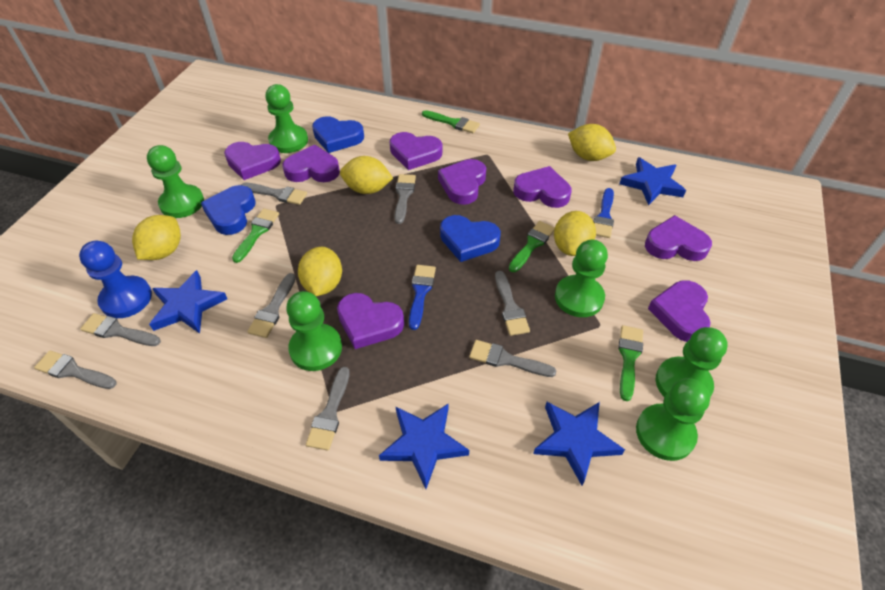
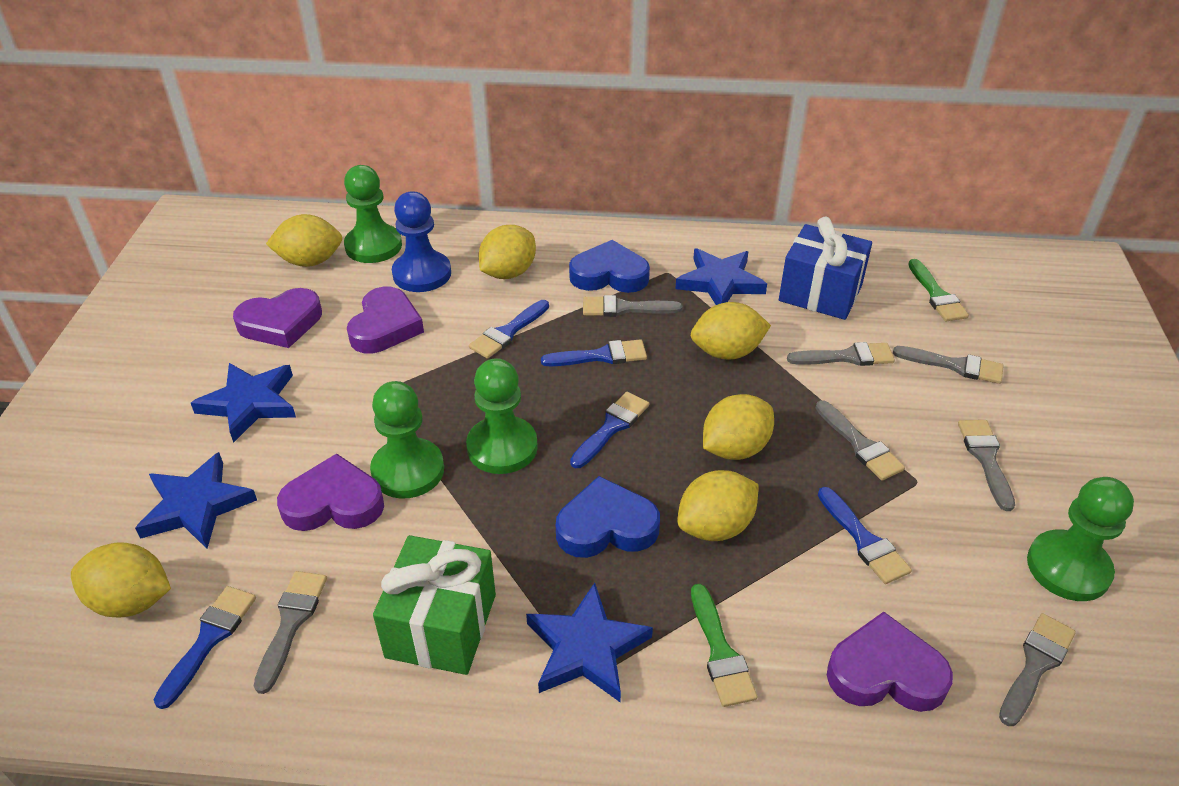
blue brush: 2 -> 5
blue gift: 0 -> 1
blue heart: 3 -> 2
green brush: 4 -> 2
green gift: 0 -> 1
green pawn: 6 -> 4
grey brush: 8 -> 7
purple heart: 8 -> 4
yellow lemon: 5 -> 6

